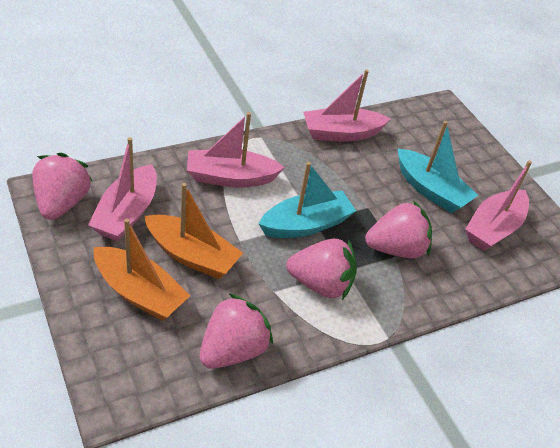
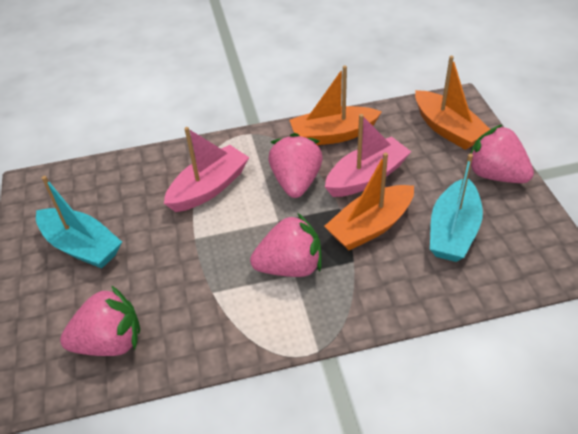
orange boat: 2 -> 3
pink boat: 4 -> 2

